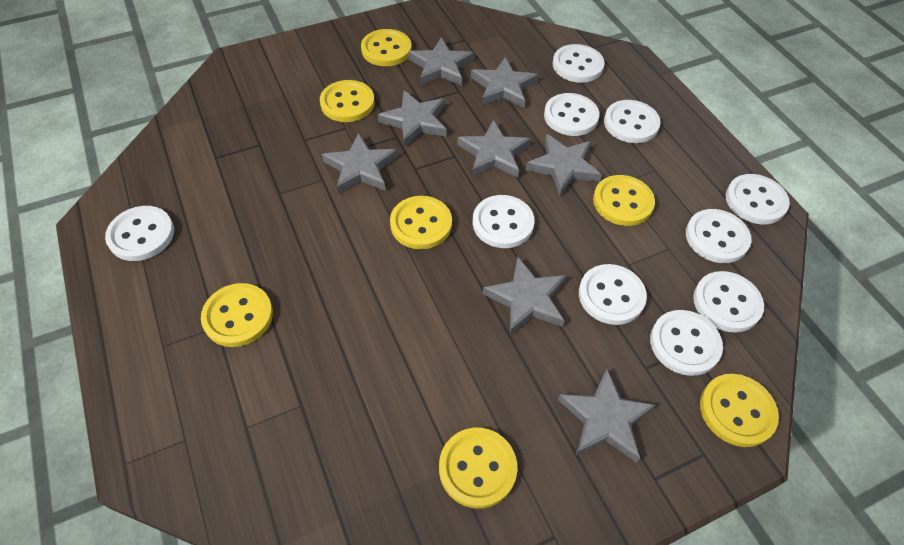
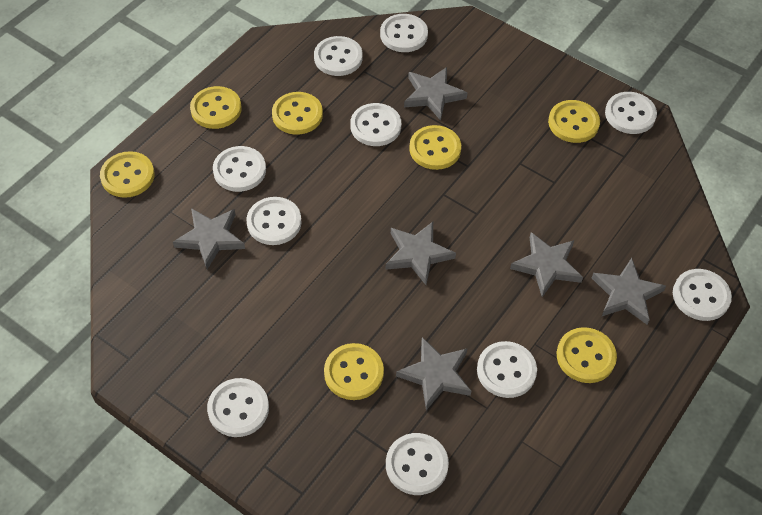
grey star: 8 -> 6

